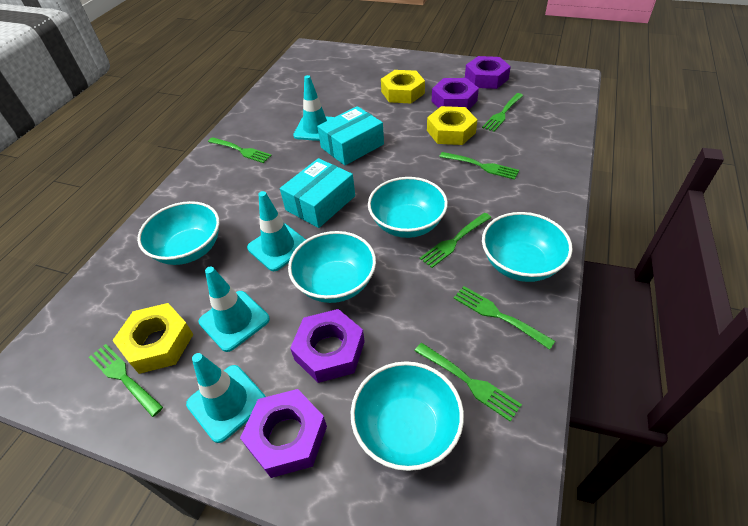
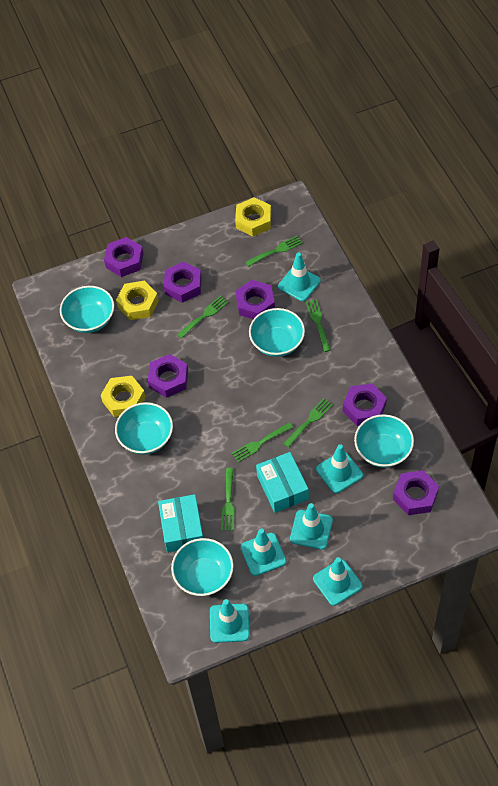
green fork: 7 -> 6
purple nut: 4 -> 6
turquoise traffic cone: 4 -> 6

